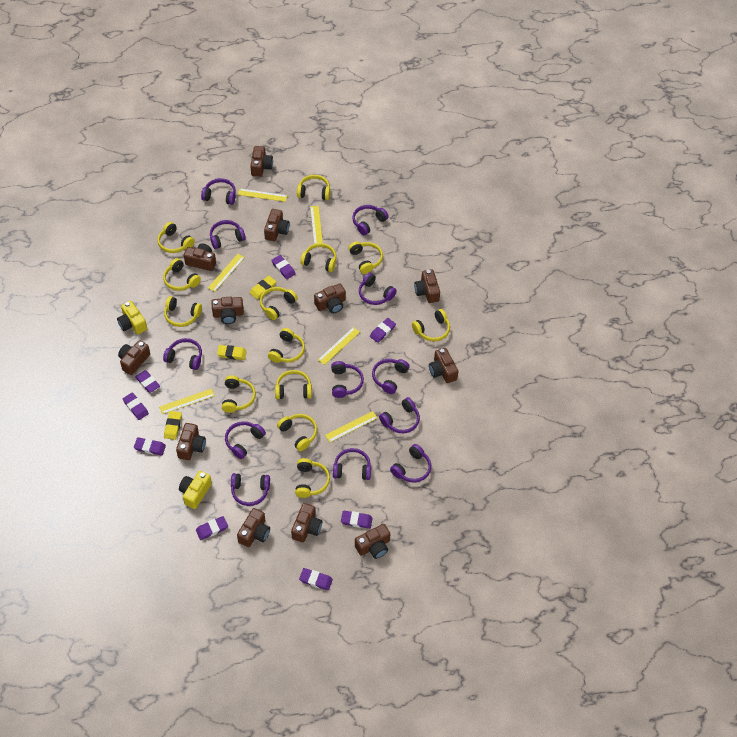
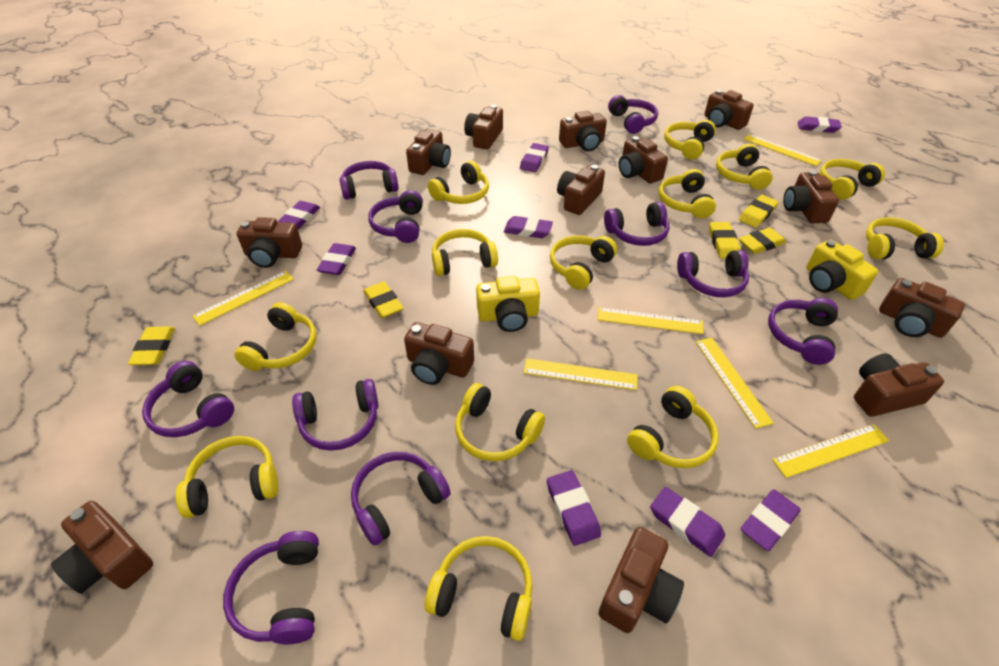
brown camera: 12 -> 13
purple headphones: 12 -> 10
yellow eraser: 3 -> 5

